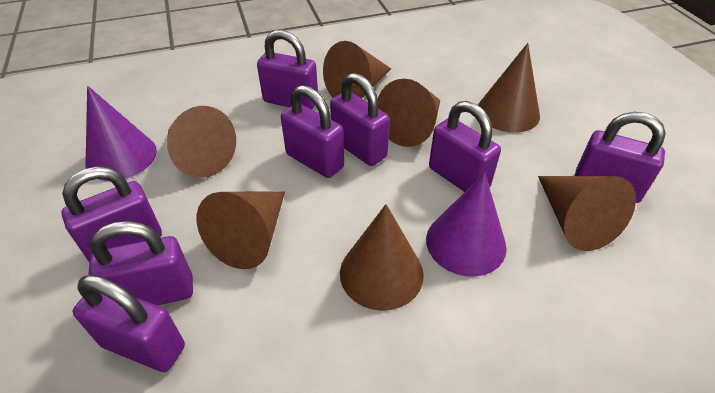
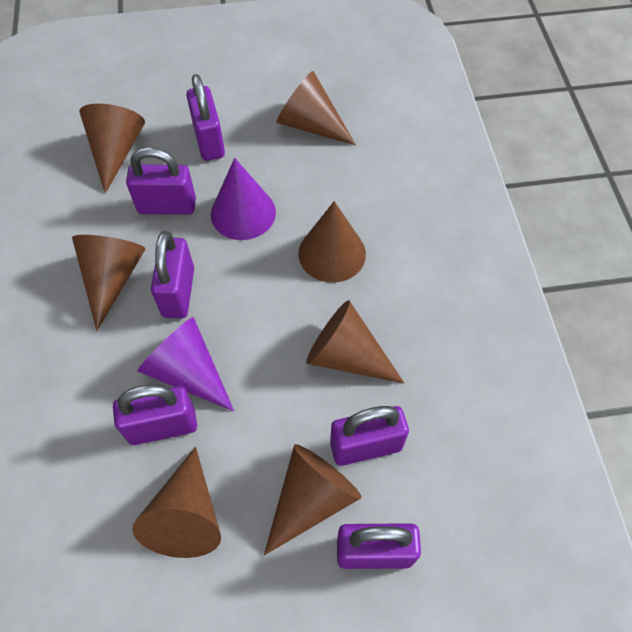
purple padlock: 8 -> 6

